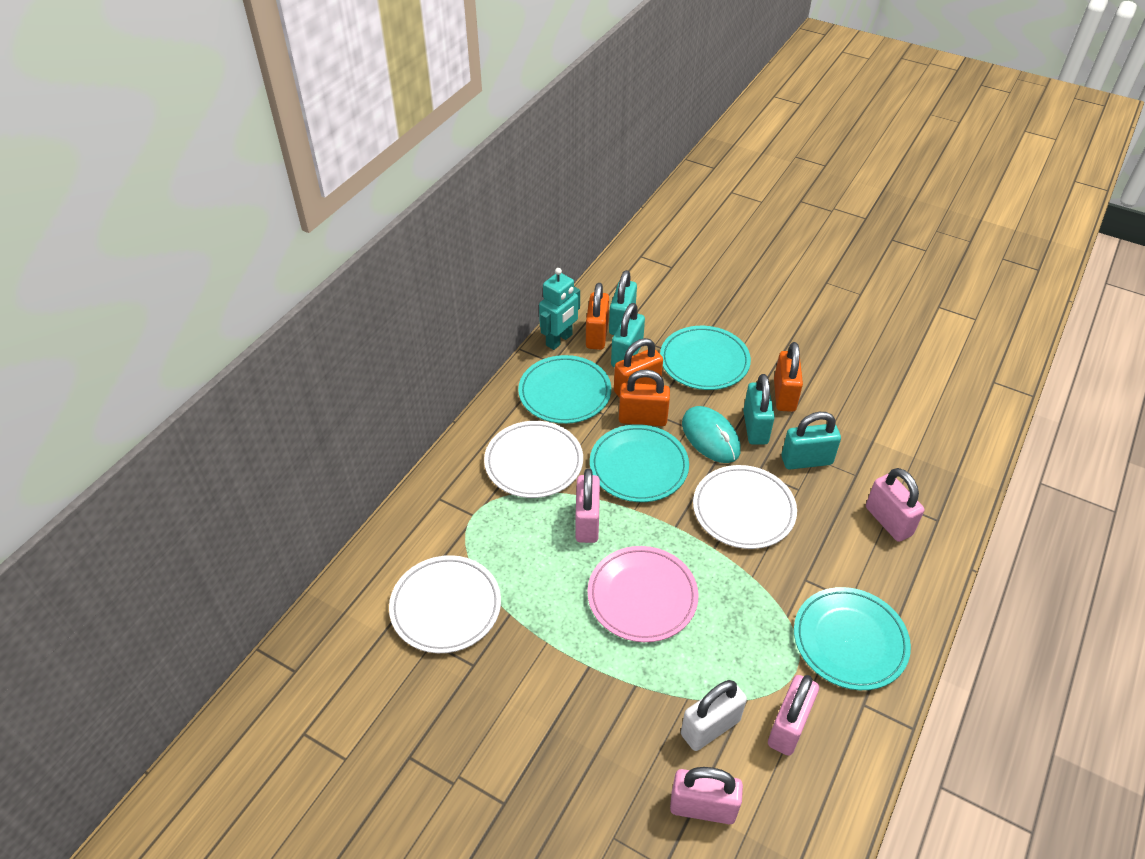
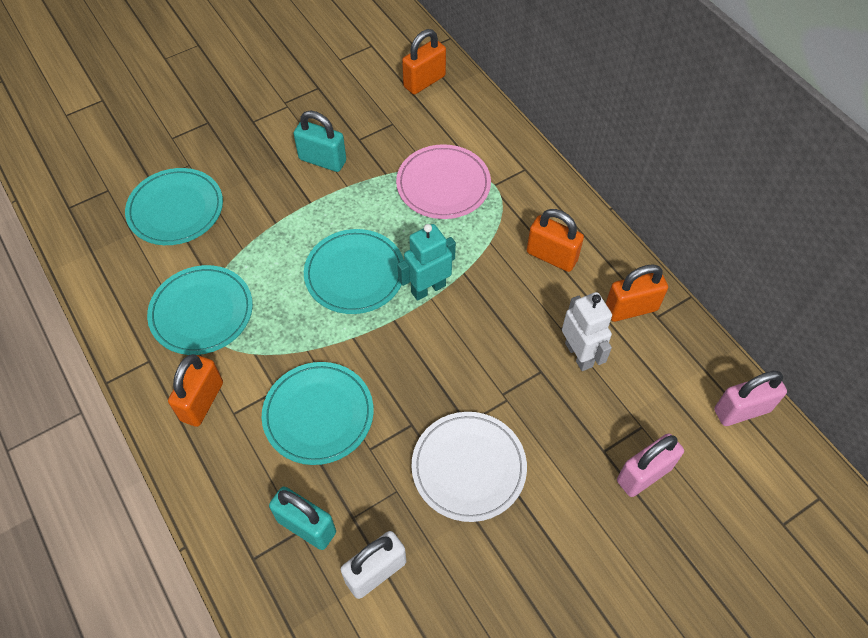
pink padlock: 4 -> 2
turquoise mouse: 1 -> 0
turquoise padlock: 4 -> 2
white plate: 3 -> 1
white robot: 0 -> 1

